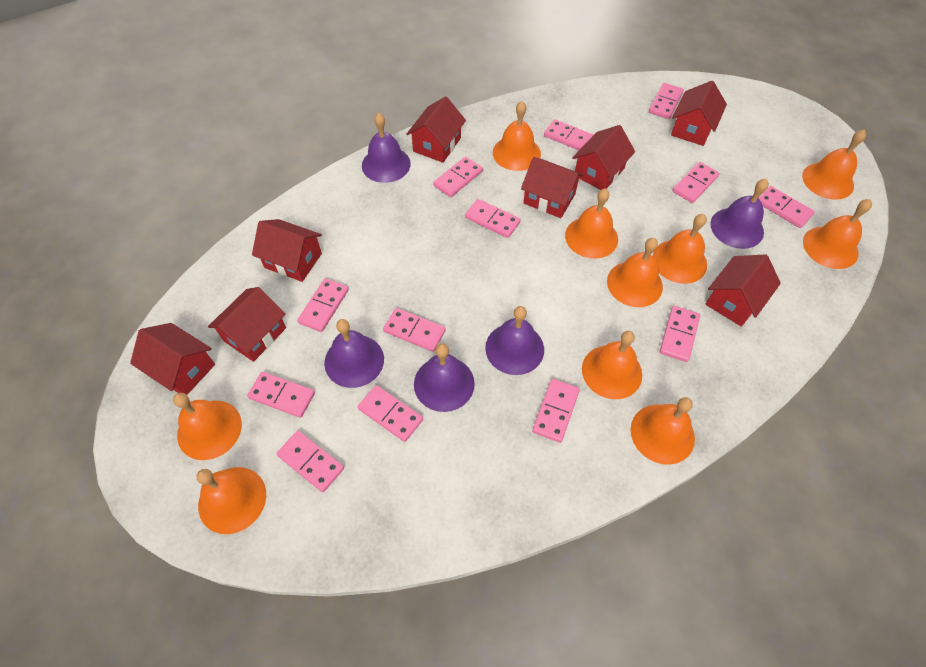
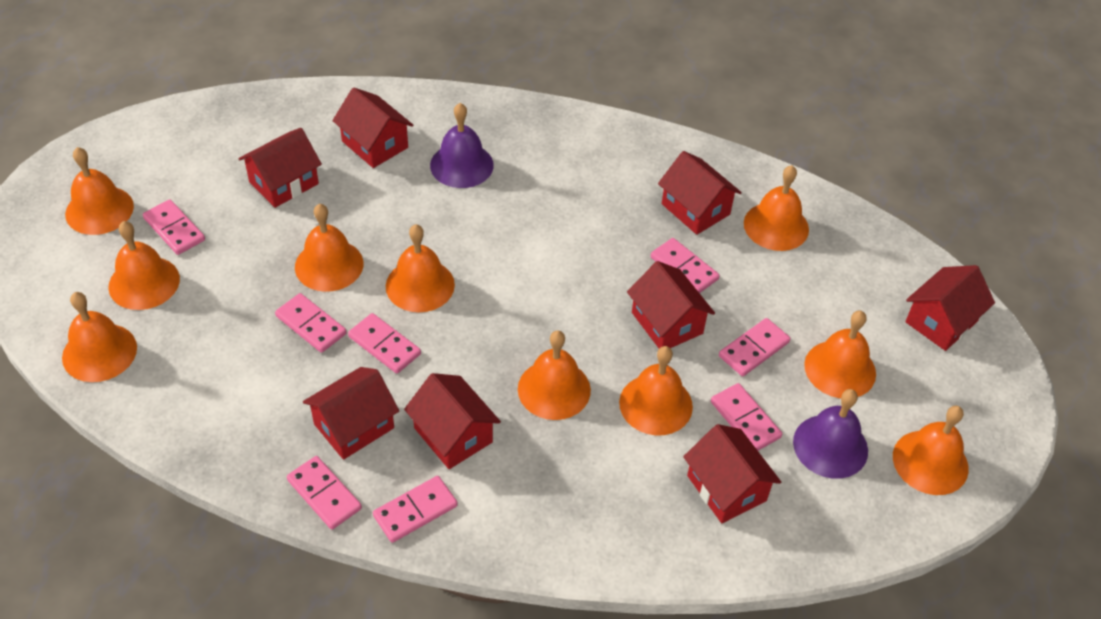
pink domino: 13 -> 8
purple bell: 5 -> 2

